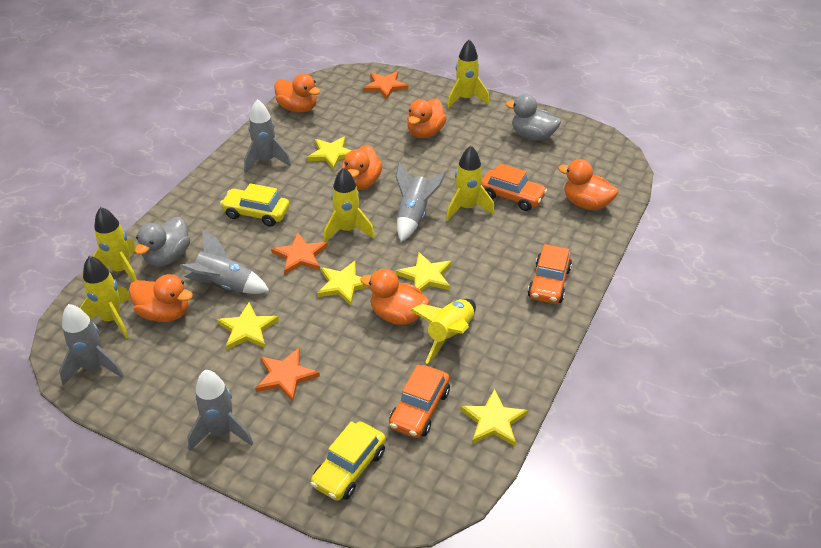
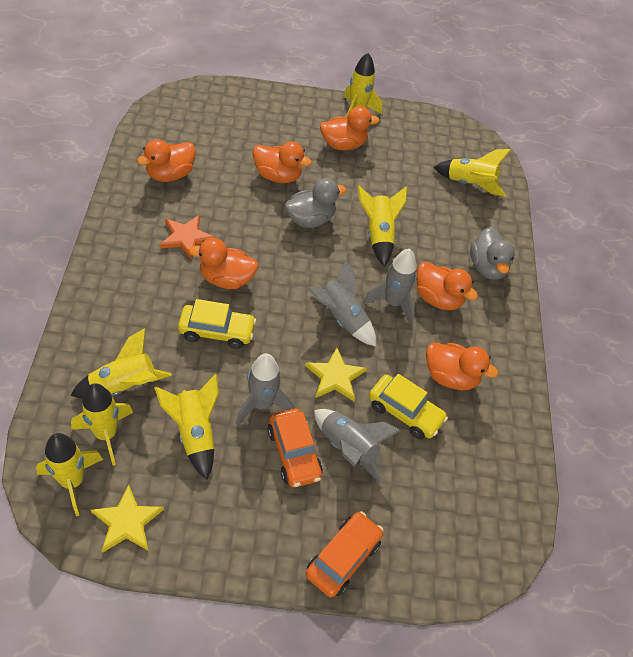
grey rocket: 5 -> 4
orange car: 3 -> 2
orange star: 3 -> 1
yellow rocket: 6 -> 7
yellow star: 5 -> 2

